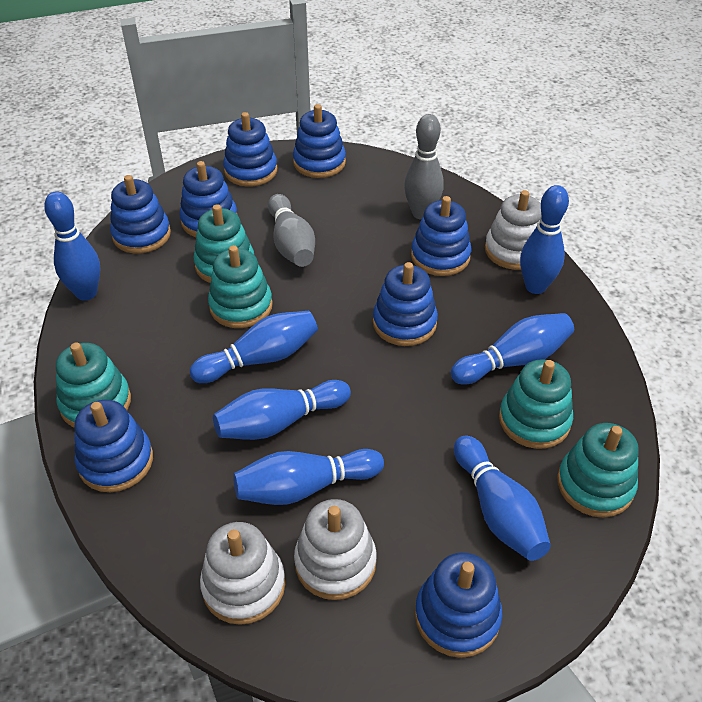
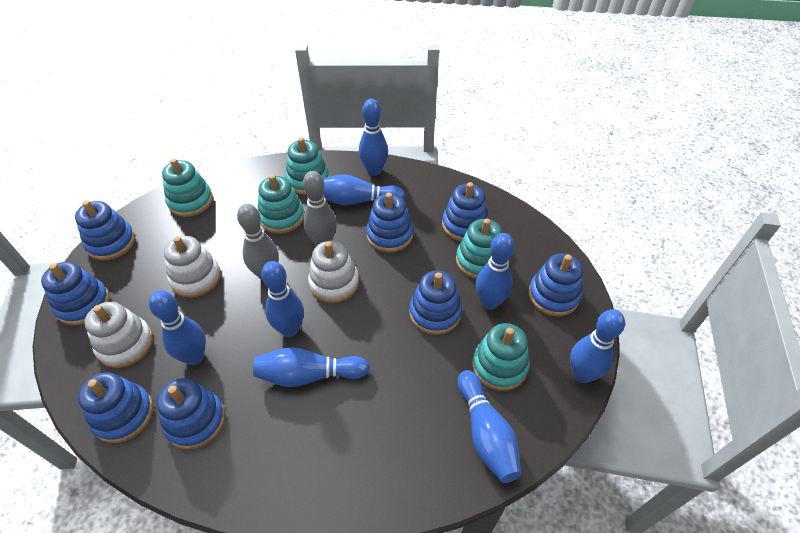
blue bowling pin: 7 -> 8

